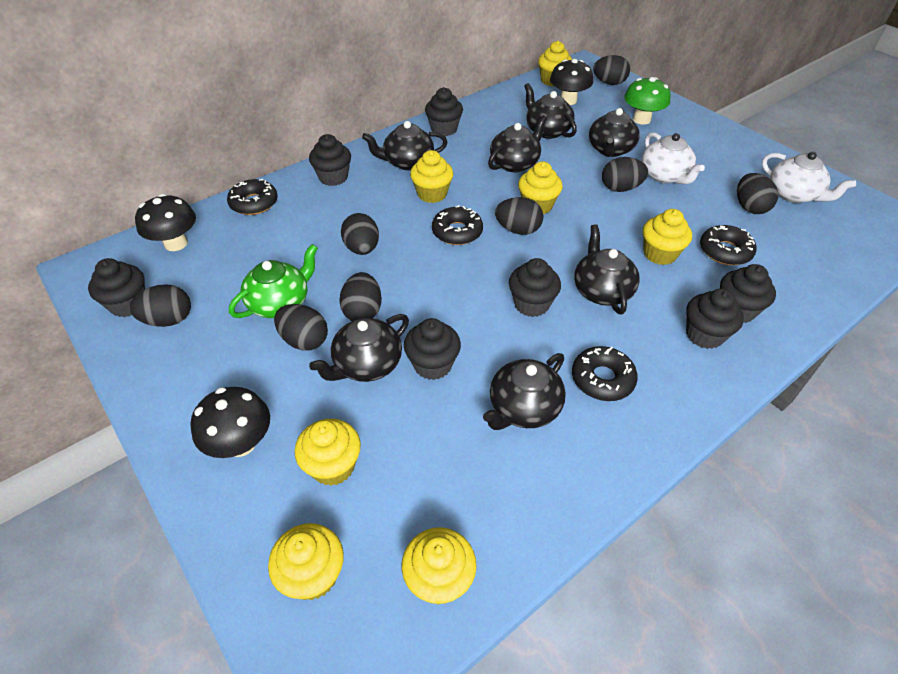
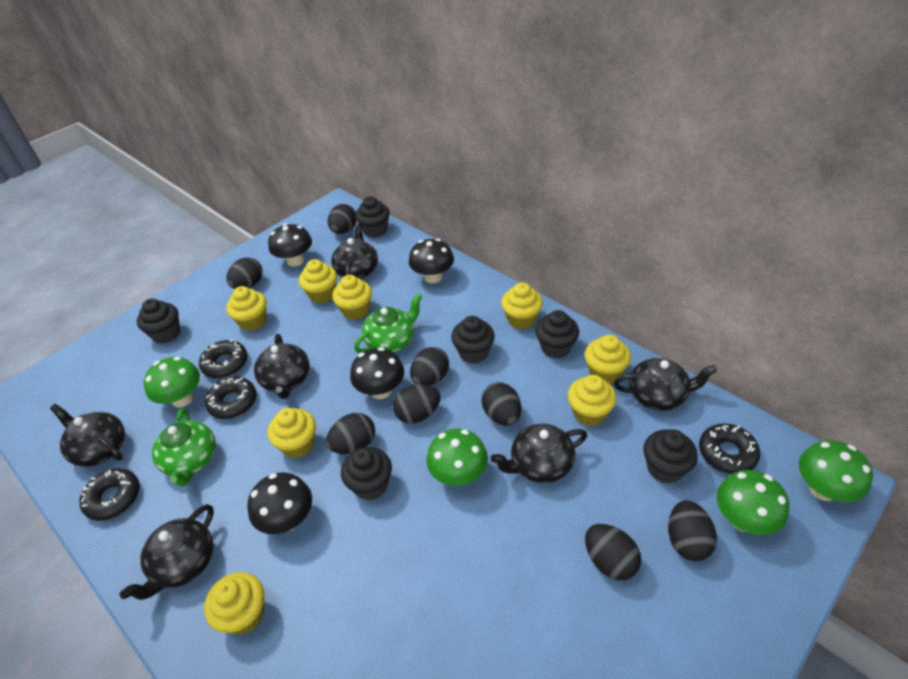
black cupcake: 7 -> 6
black mushroom: 3 -> 4
black teapot: 7 -> 6
green mushroom: 1 -> 4
green teapot: 1 -> 2
white teapot: 2 -> 0
yellow cupcake: 7 -> 8

